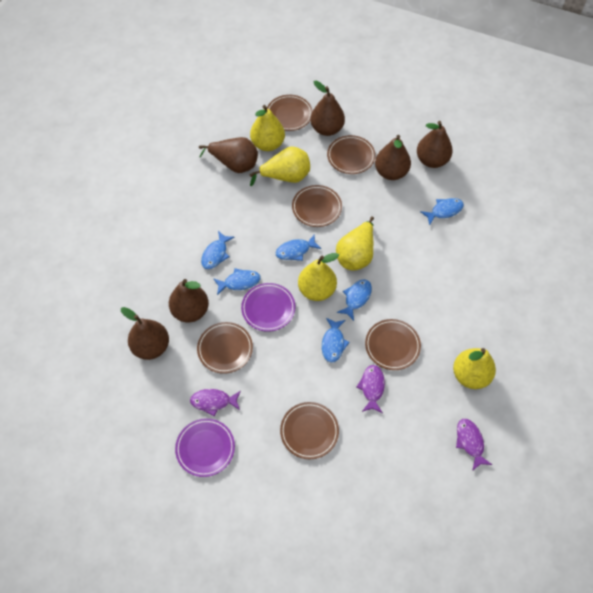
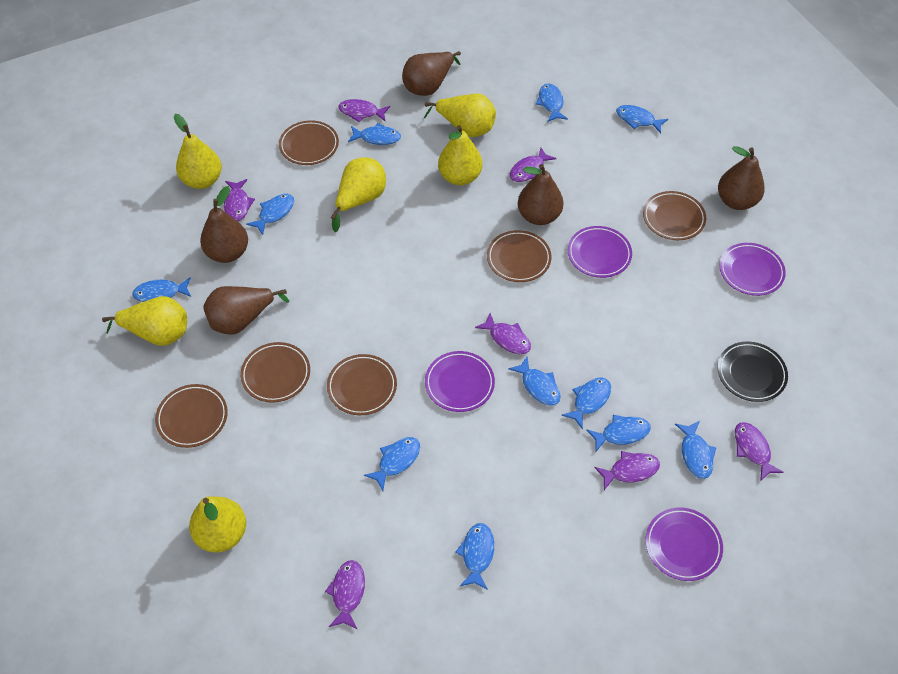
black plate: 0 -> 1
blue fish: 6 -> 11
brown pear: 6 -> 5
purple fish: 3 -> 7
purple plate: 2 -> 4
yellow pear: 5 -> 6

